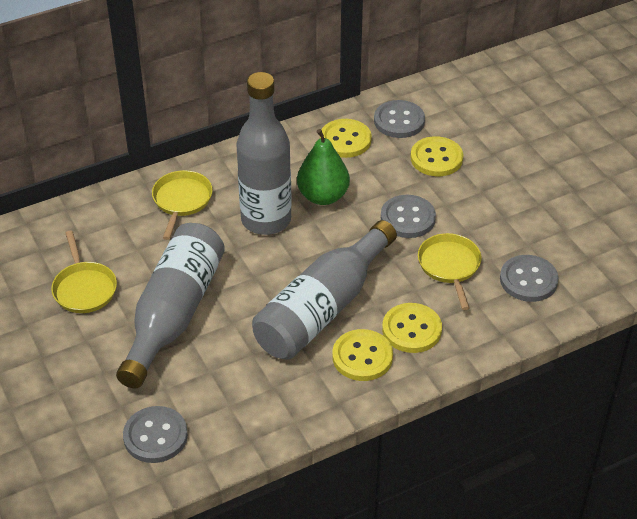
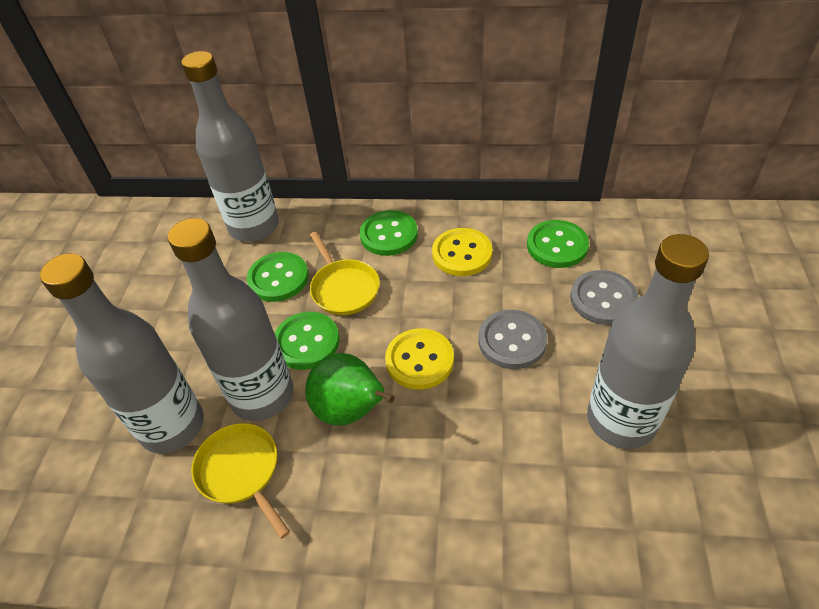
green button: 0 -> 4
grey bottle: 3 -> 4
grey button: 4 -> 2
yellow button: 4 -> 2
yellow pan: 3 -> 2

